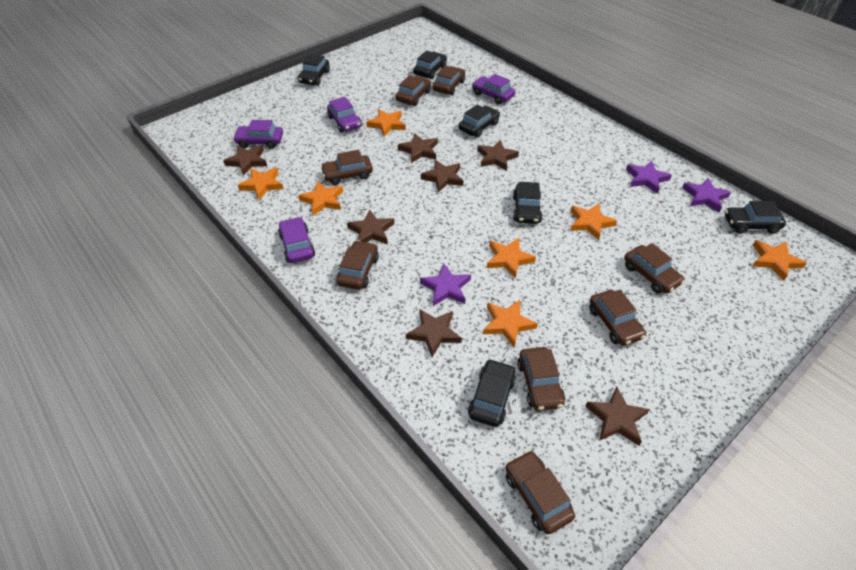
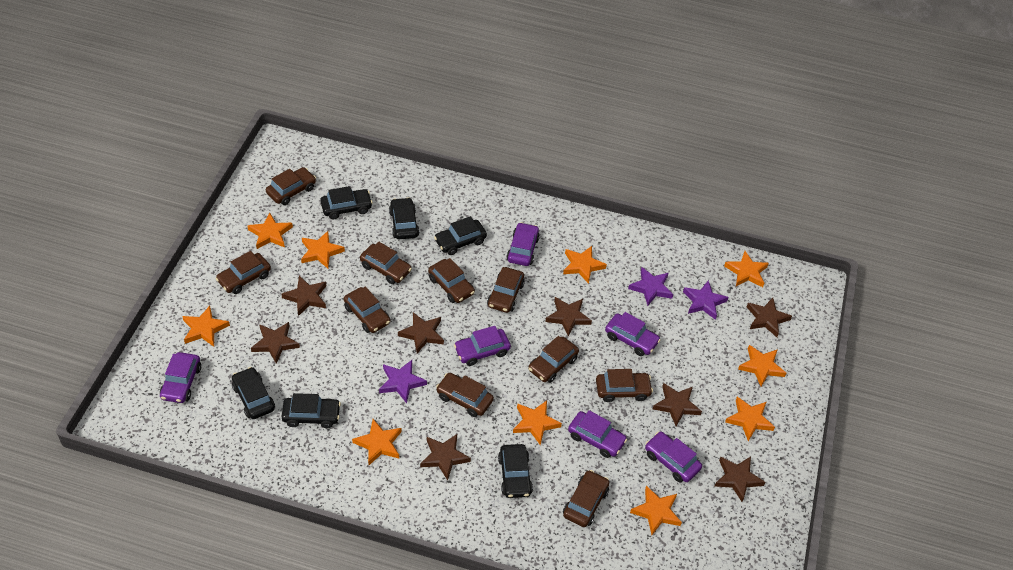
brown car: 8 -> 10
brown star: 7 -> 8
orange star: 7 -> 10
purple car: 4 -> 6

